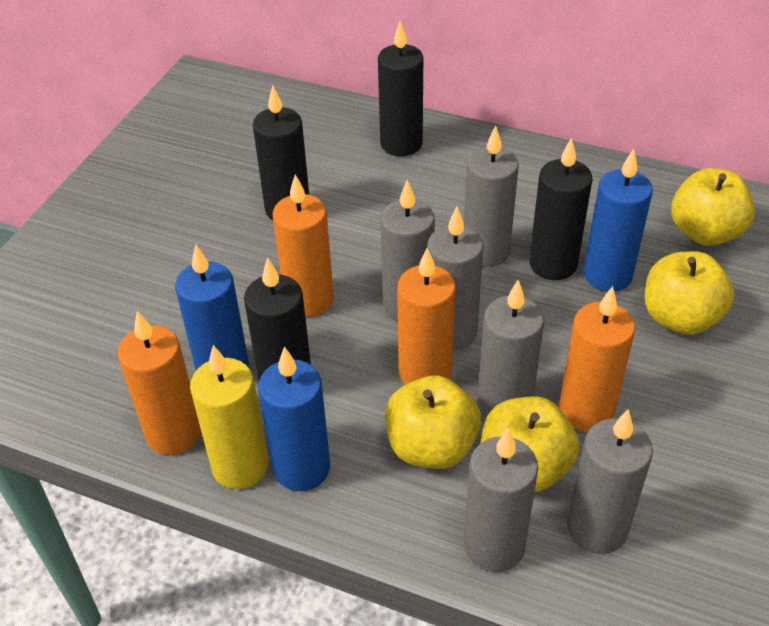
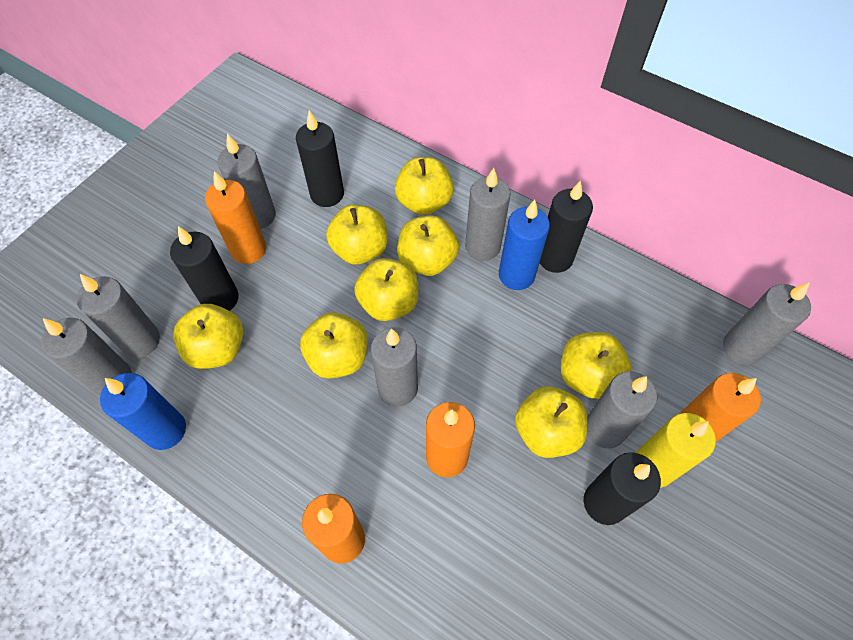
blue candle: 3 -> 2
grey candle: 6 -> 7
yellow apple: 4 -> 8

